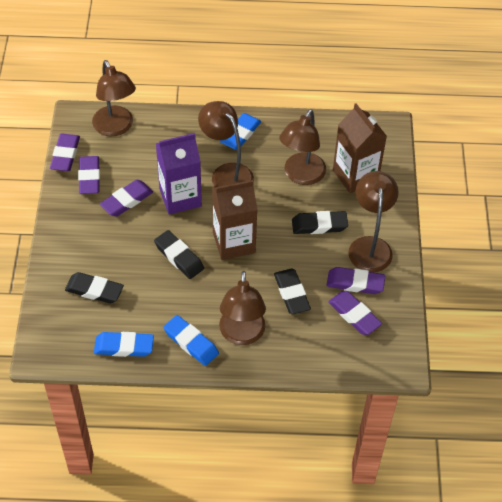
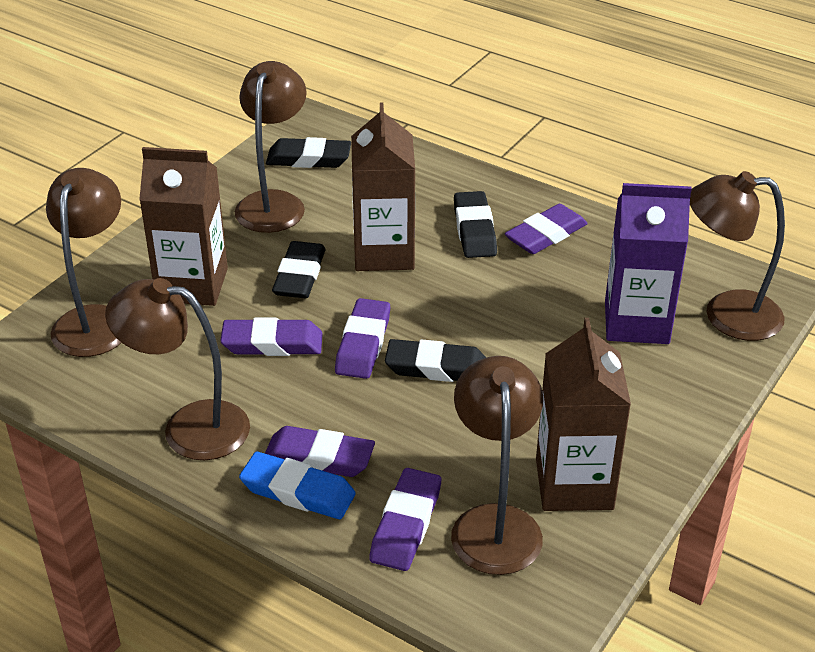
blue eraser: 3 -> 1
brown carton: 2 -> 3

